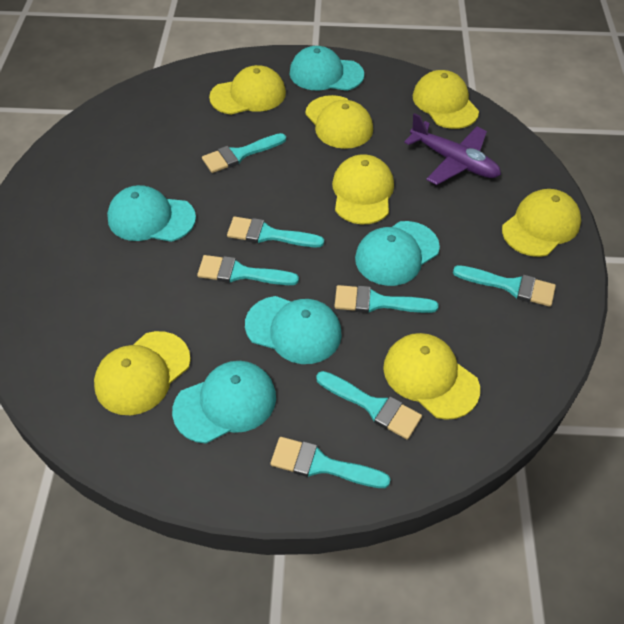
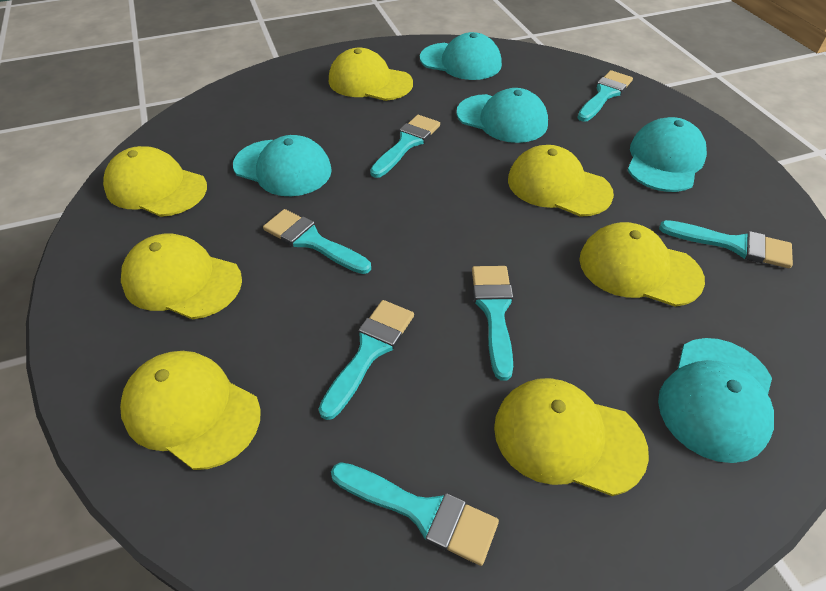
purple plane: 1 -> 0

